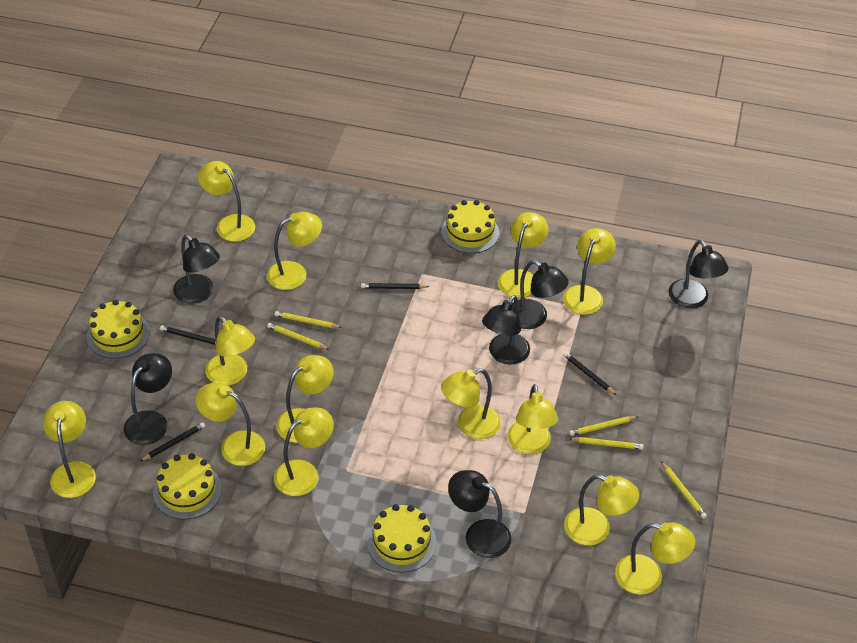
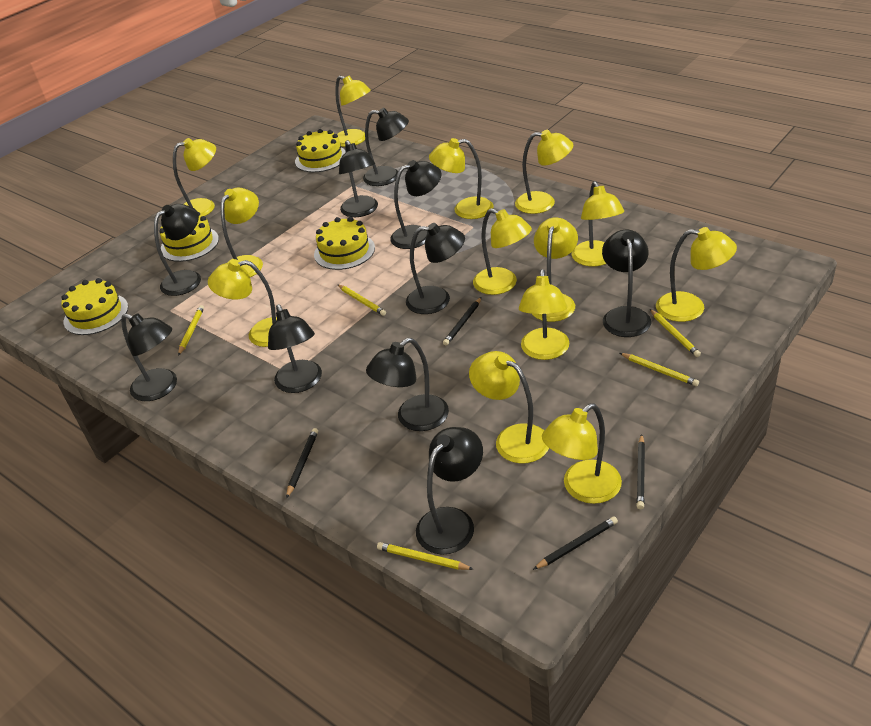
black lamp: 6 -> 10

